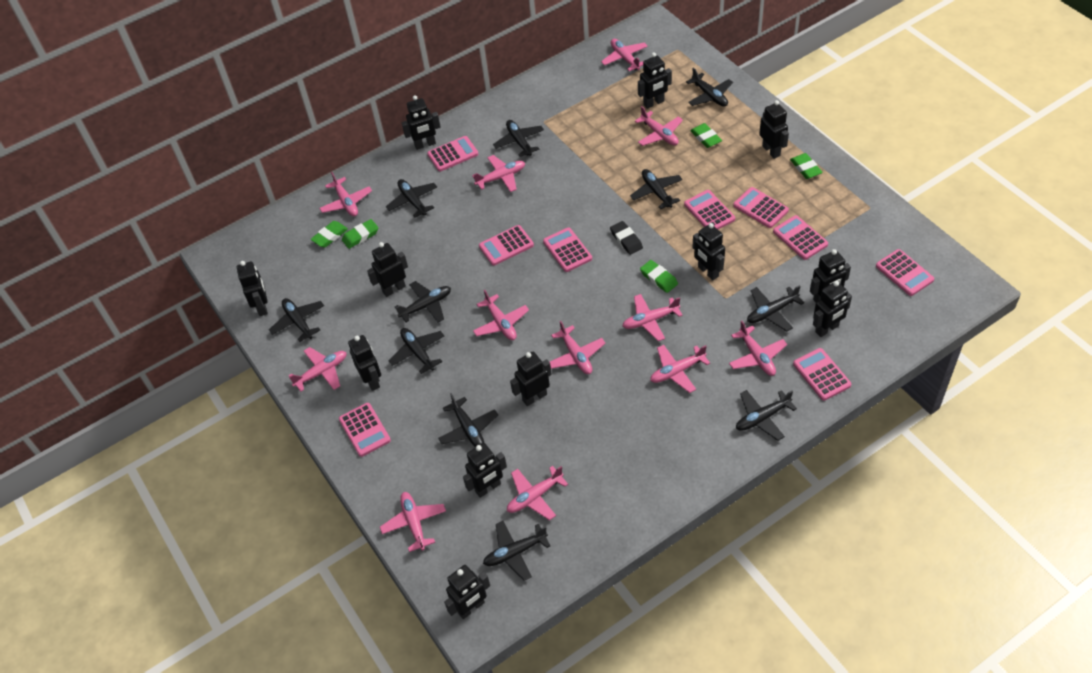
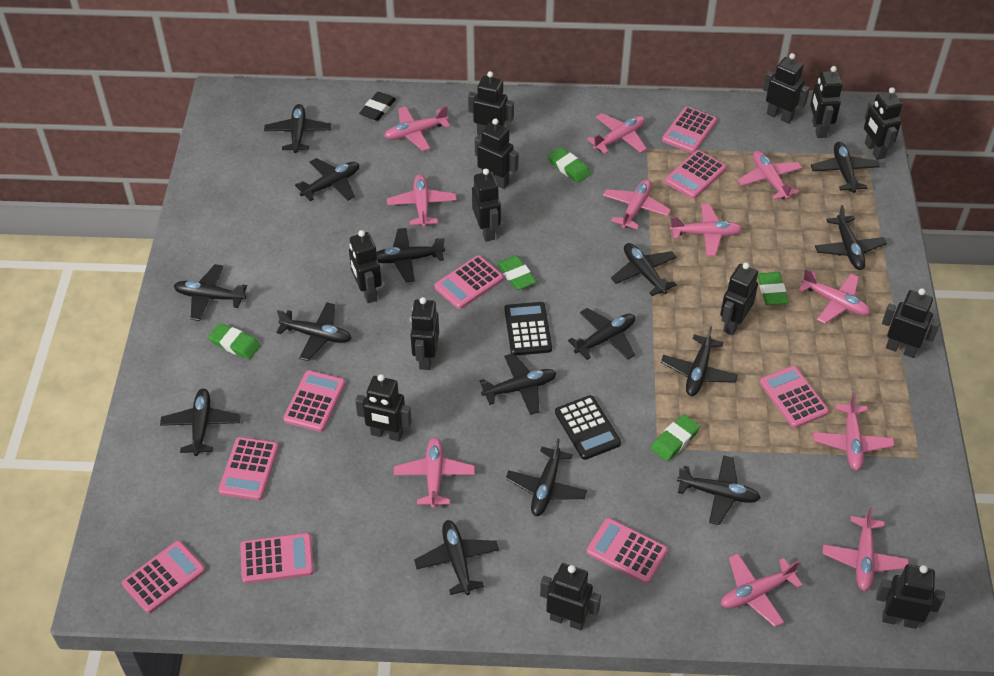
black calculator: 0 -> 2
black plane: 11 -> 15
black robot: 12 -> 13
pink plane: 12 -> 11

